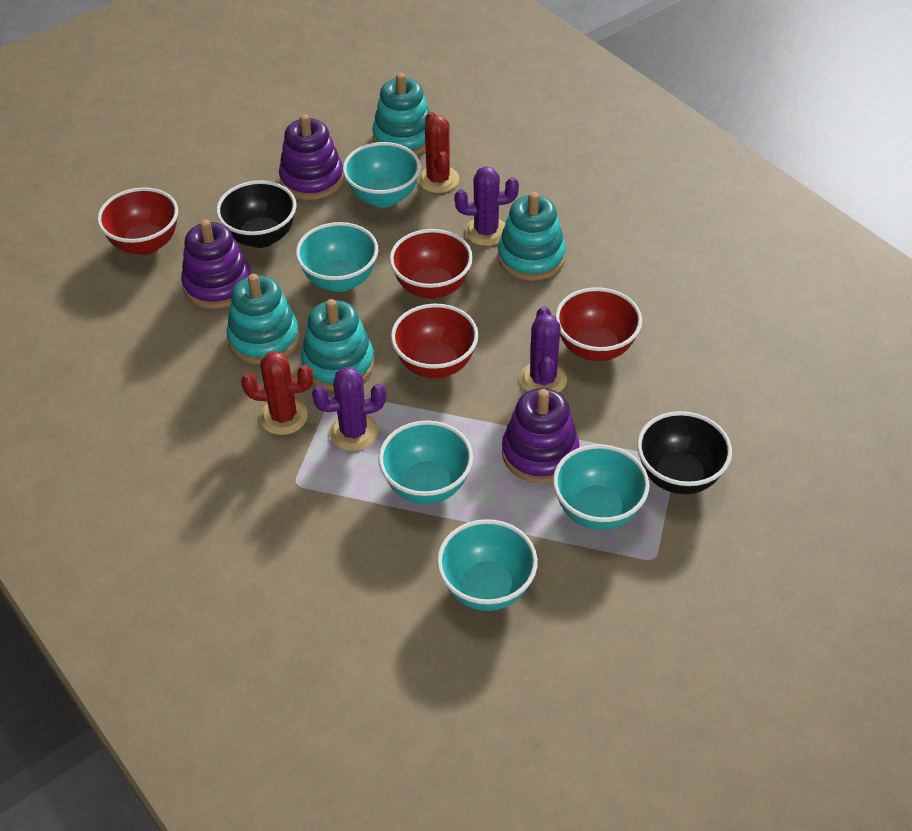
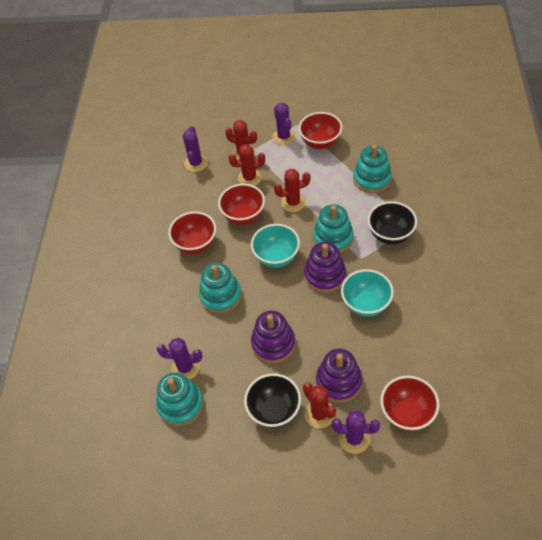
purple cactus: 3 -> 4
red cactus: 2 -> 4
turquoise bowl: 5 -> 2

